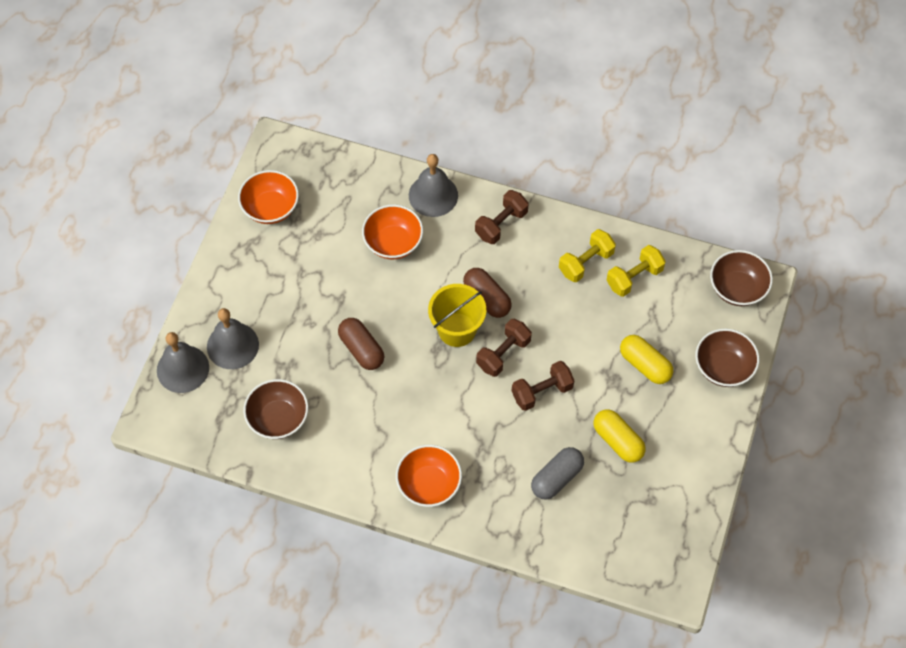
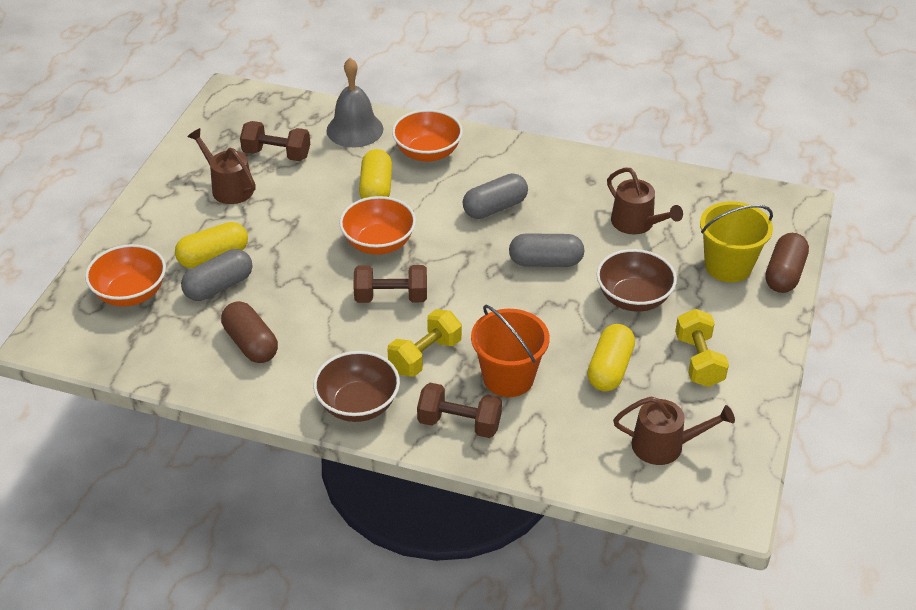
brown bowl: 3 -> 2
brown watering can: 0 -> 3
grey bell: 3 -> 1
grey capsule: 1 -> 3
orange bucket: 0 -> 1
yellow capsule: 2 -> 3

